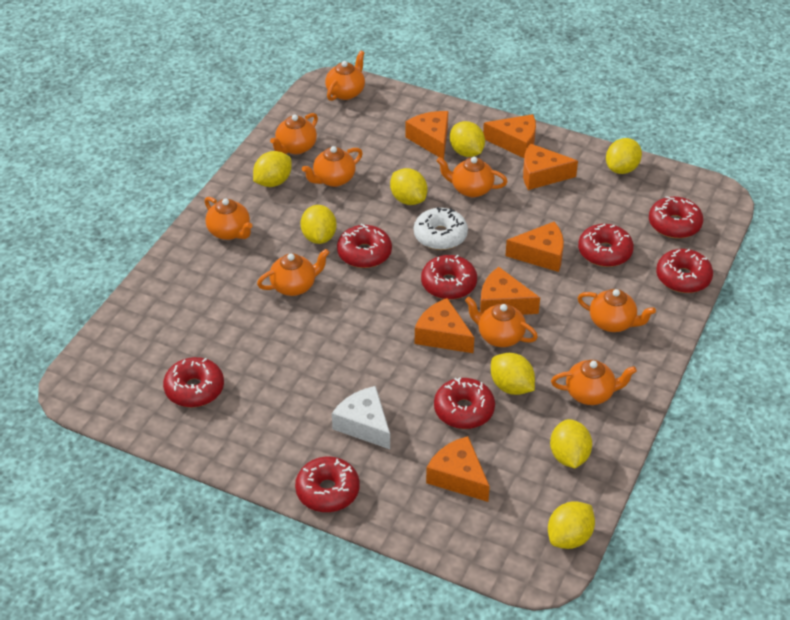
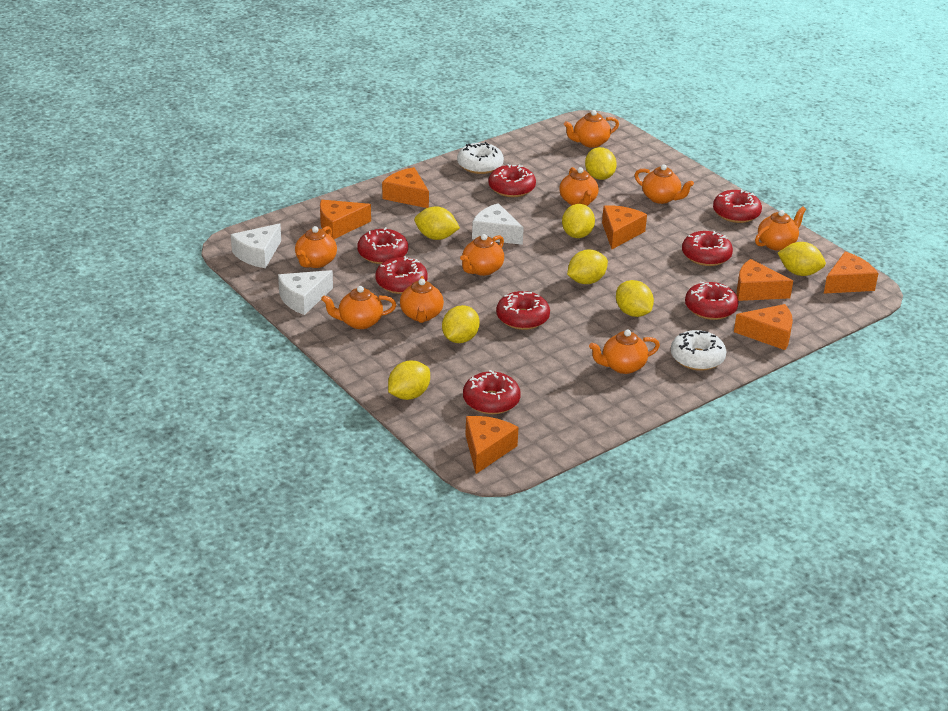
white cheese: 1 -> 3
white donut: 1 -> 2

